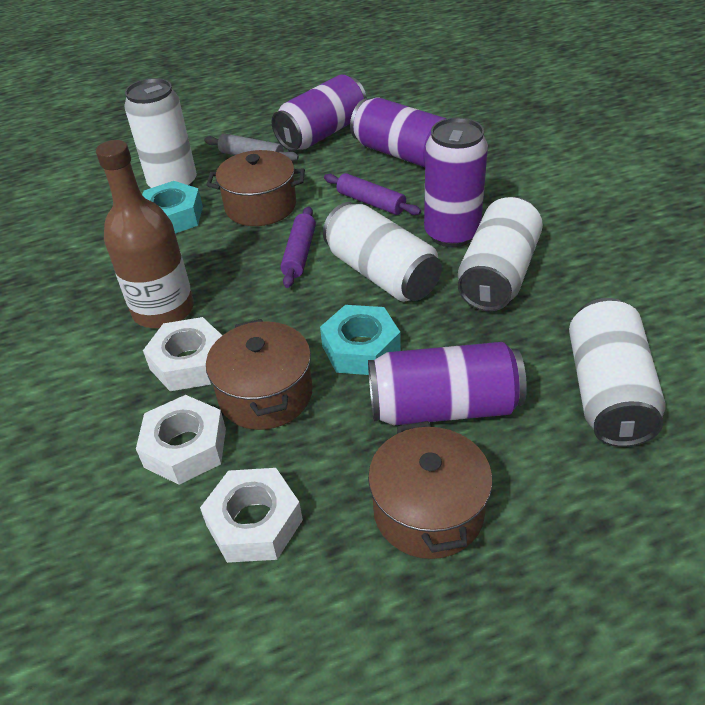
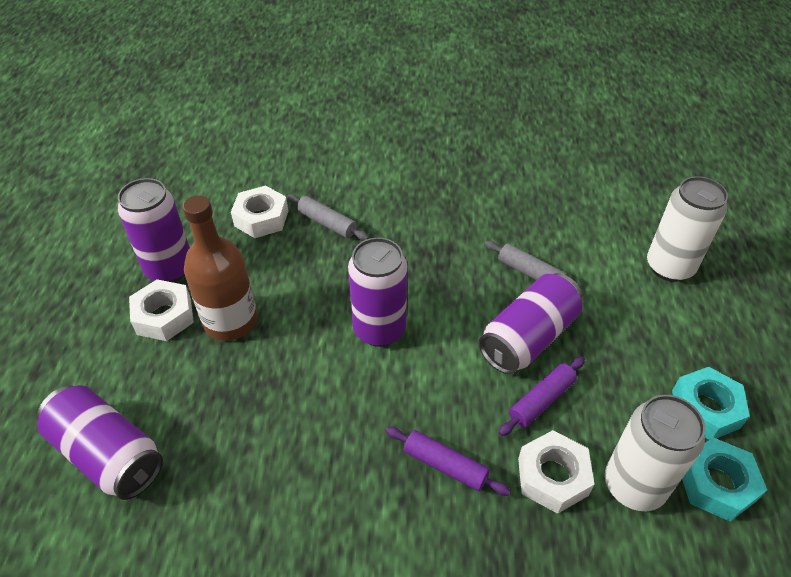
brown pot: 3 -> 0
grey rolling pin: 1 -> 2
white can: 4 -> 2

